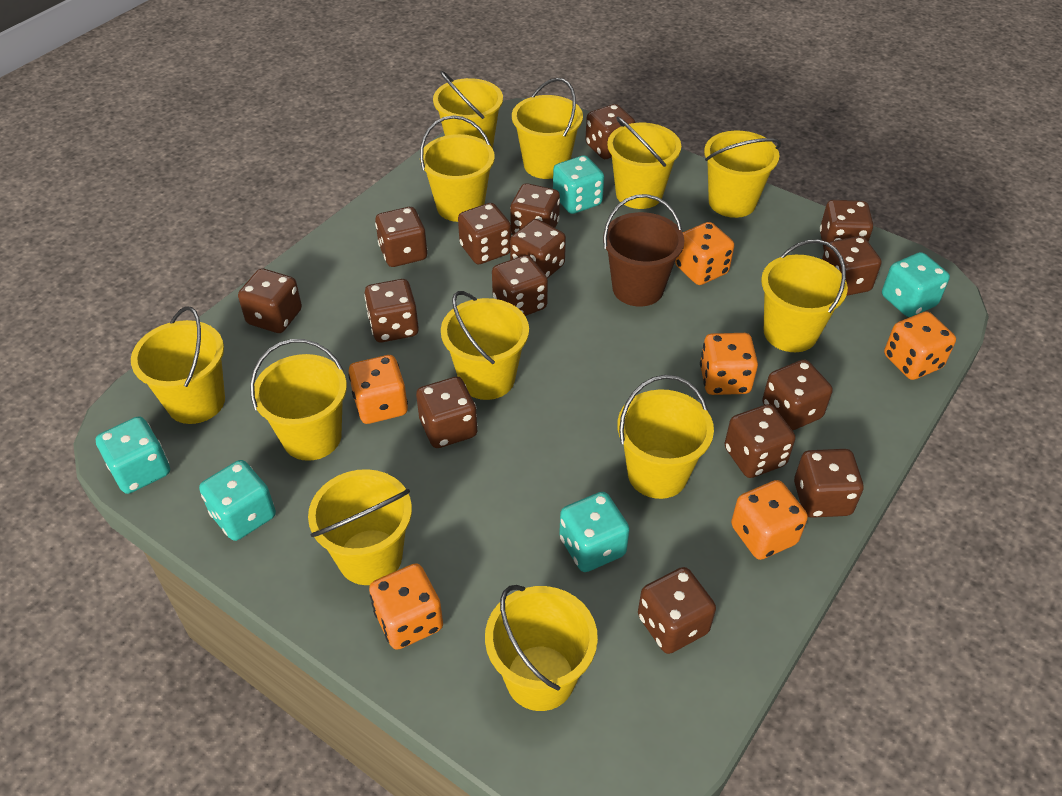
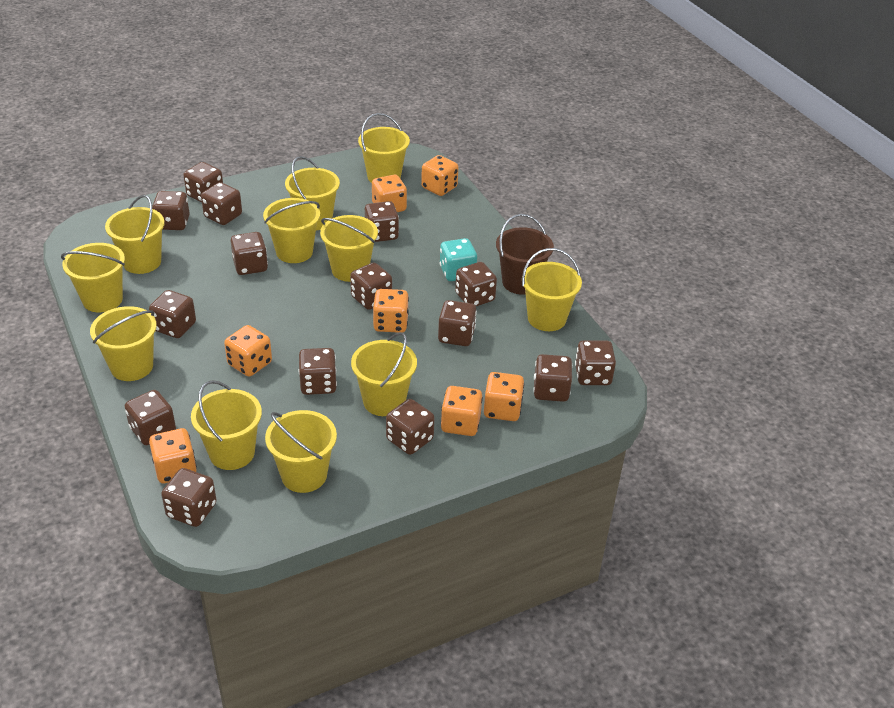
orange dice: 6 -> 7
turquoise dice: 5 -> 1
yellow bucket: 12 -> 11

